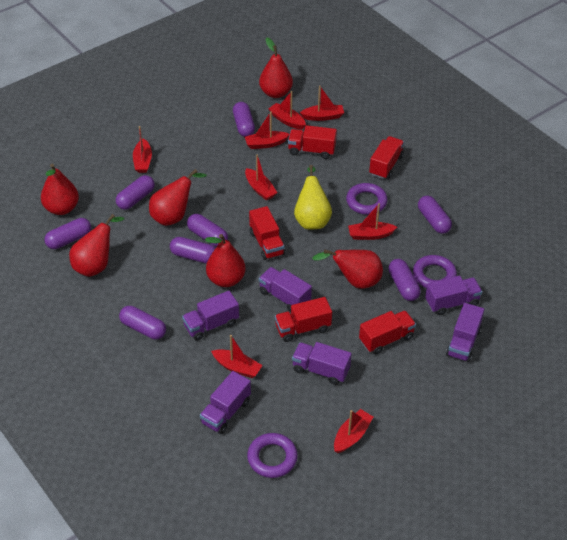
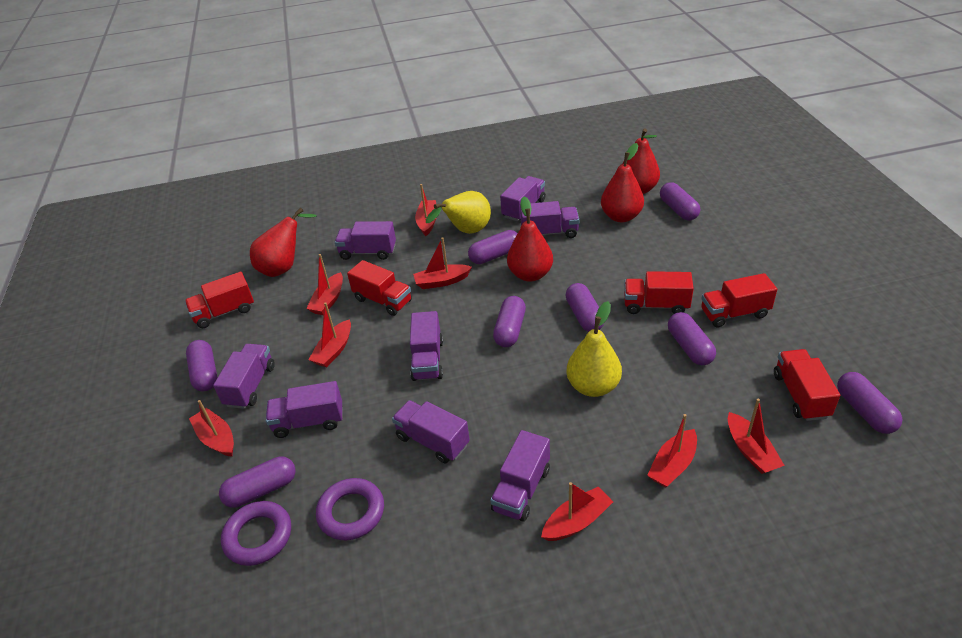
purple ring: 3 -> 2
purple truck: 6 -> 8
red pear: 6 -> 4
yellow pear: 1 -> 2

